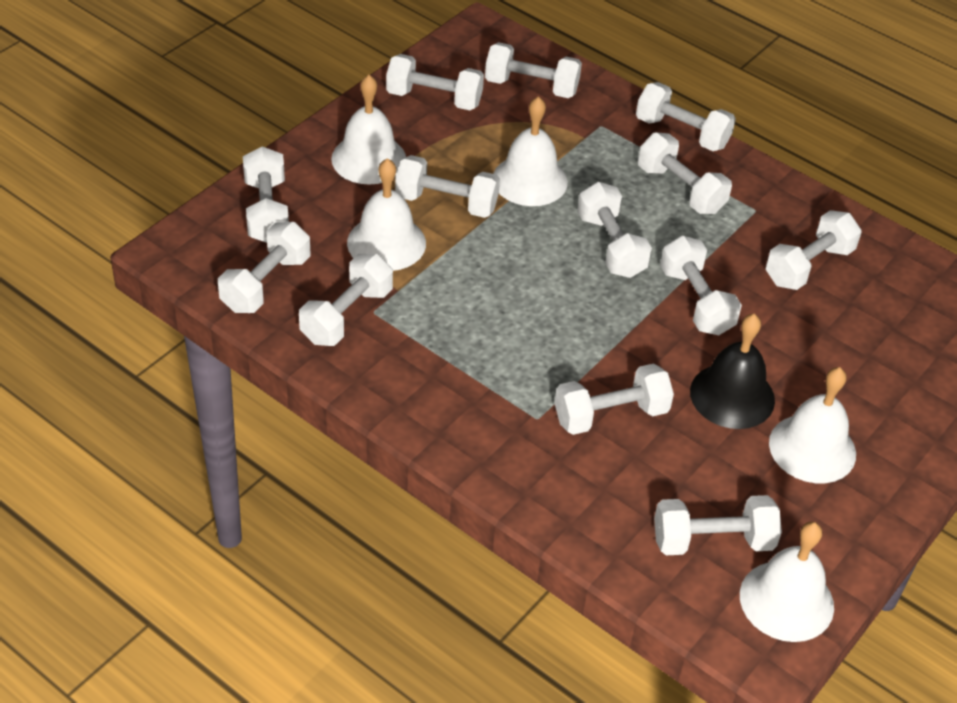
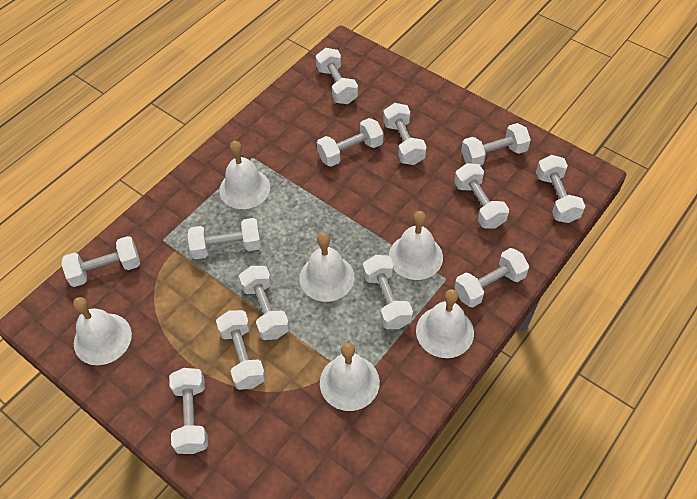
black bell: 1 -> 0
white bell: 5 -> 6

